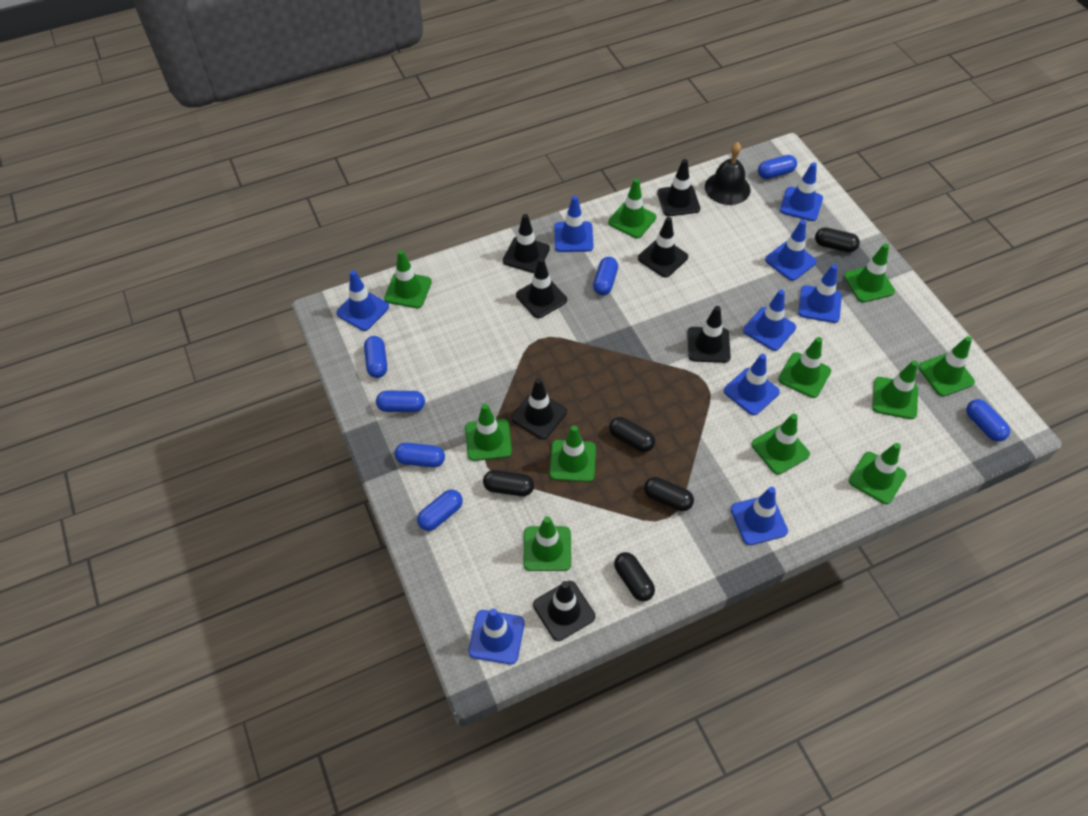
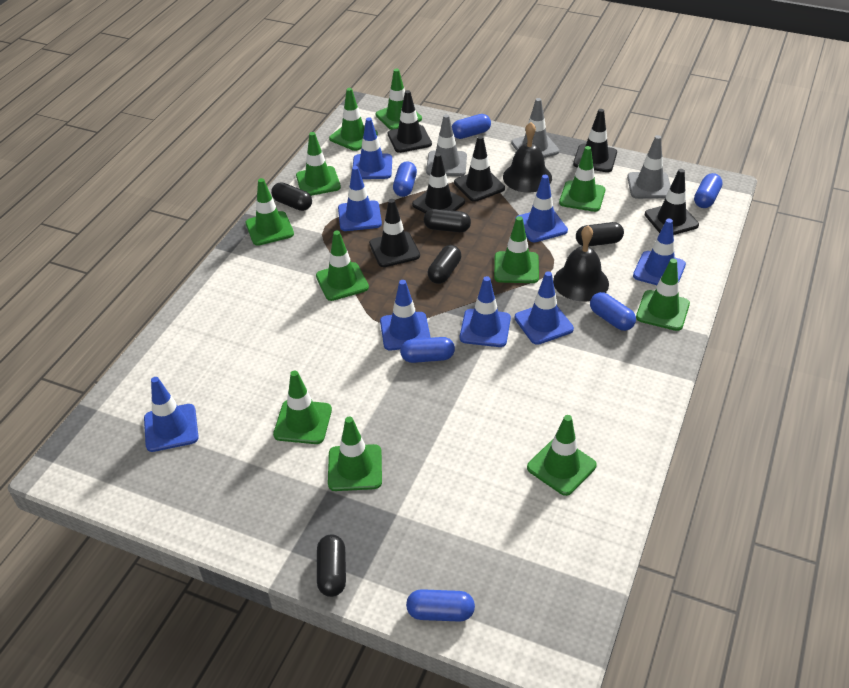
black bell: 1 -> 2
black traffic cone: 7 -> 6
blue capsule: 7 -> 6
blue traffic cone: 9 -> 8
grey traffic cone: 0 -> 3

